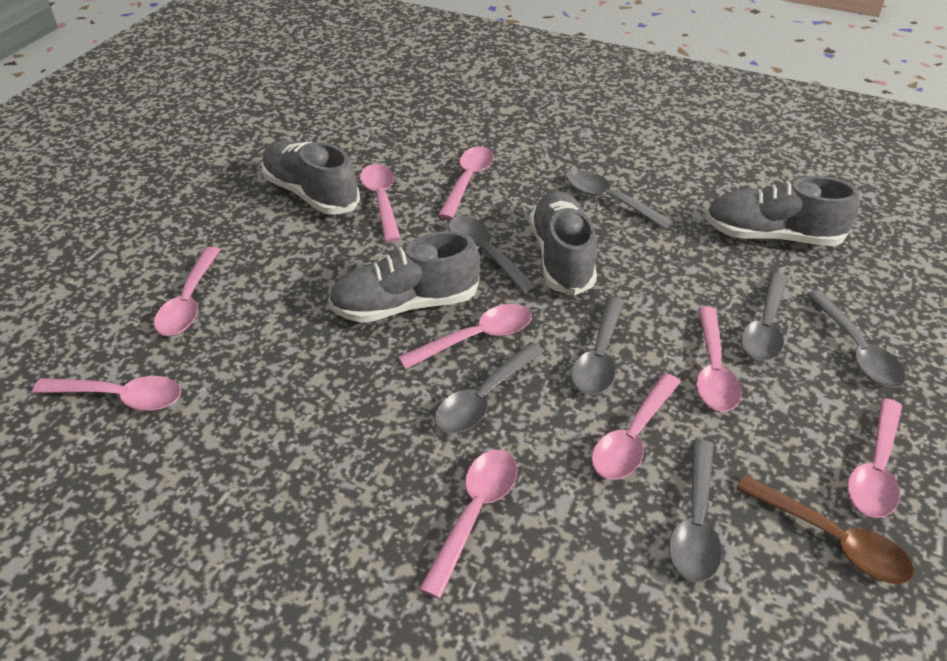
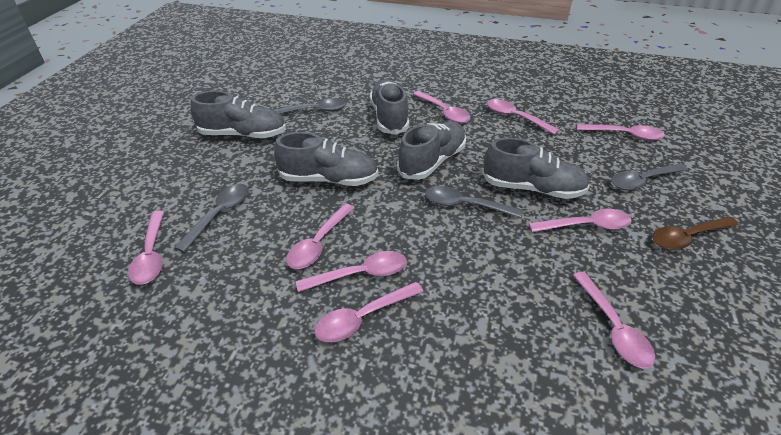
grey shoe: 4 -> 5
grey spoon: 7 -> 4

